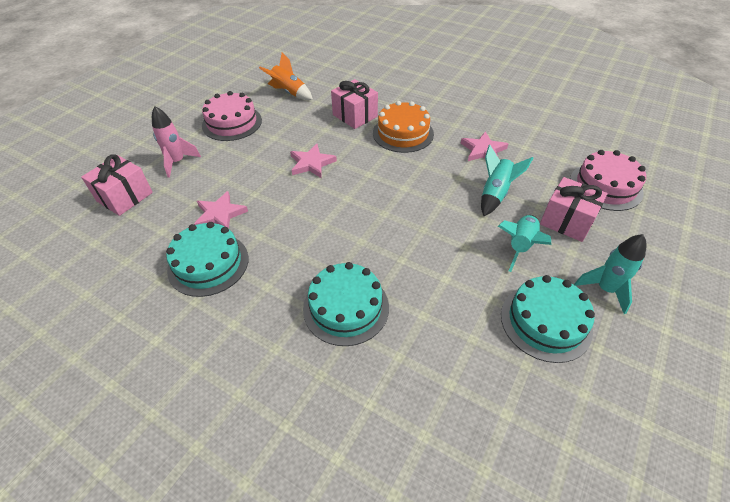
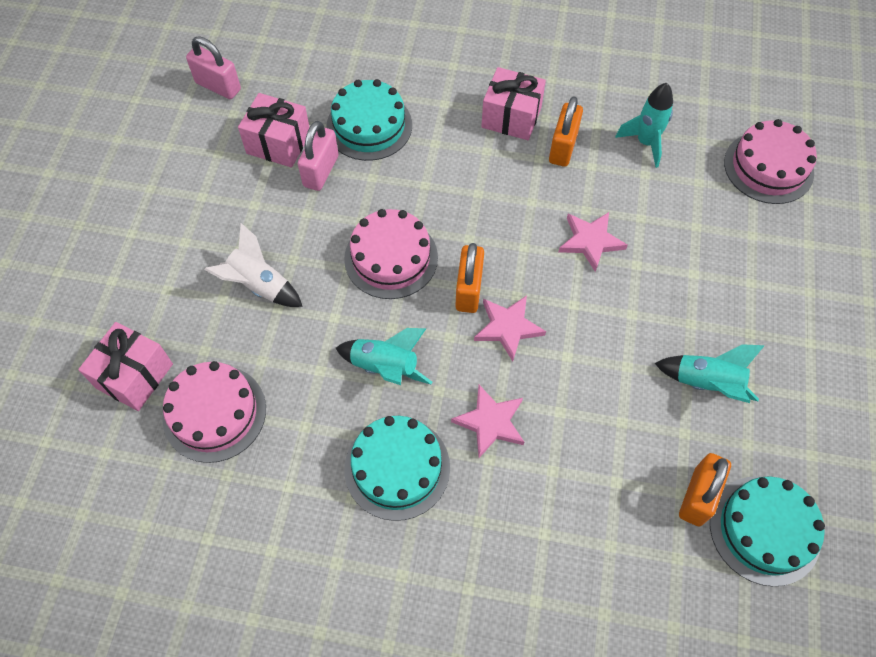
orange cake: 1 -> 0
orange padlock: 0 -> 3
orange rocket: 1 -> 0
pink cake: 2 -> 3
pink padlock: 0 -> 2
pink rocket: 1 -> 0
white rocket: 0 -> 1

